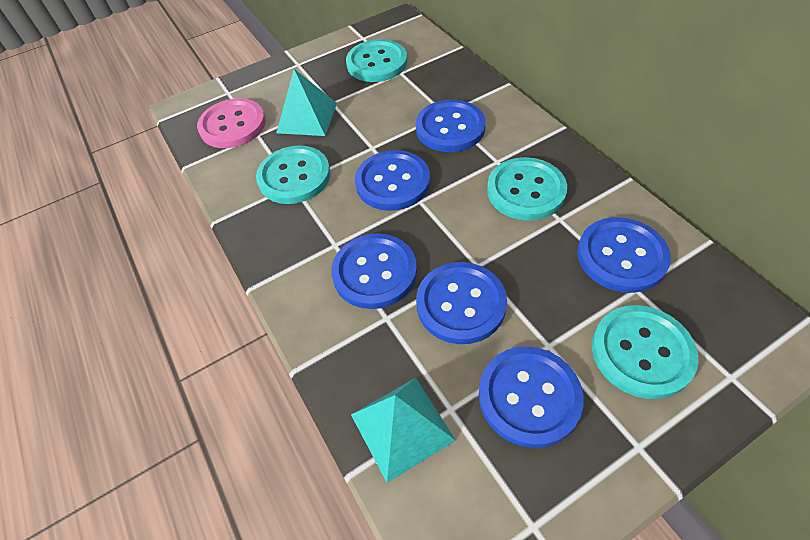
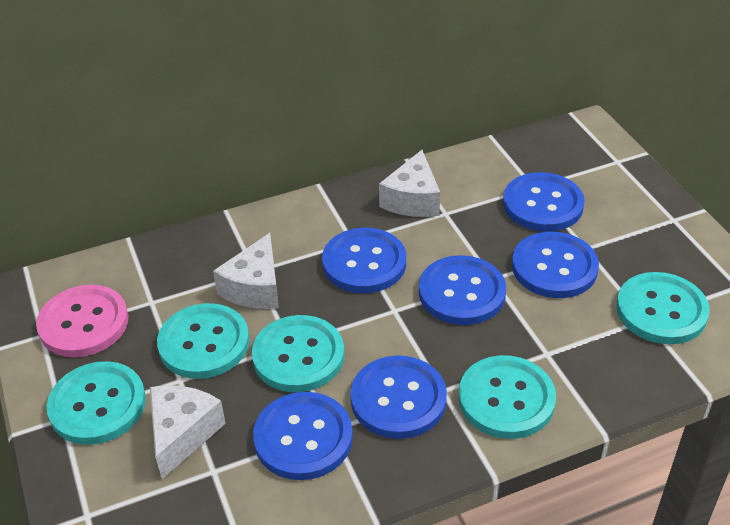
turquoise button: 4 -> 5
turquoise pyramid: 2 -> 0
white cheese: 0 -> 3

